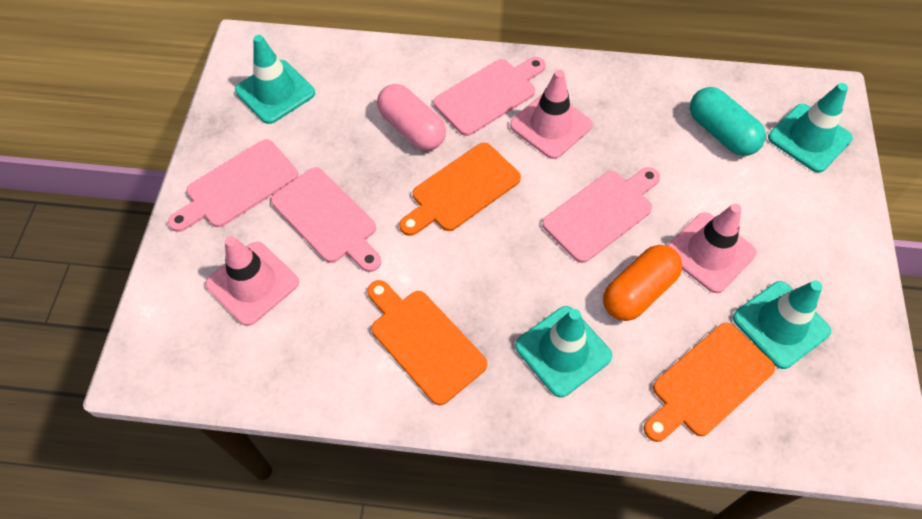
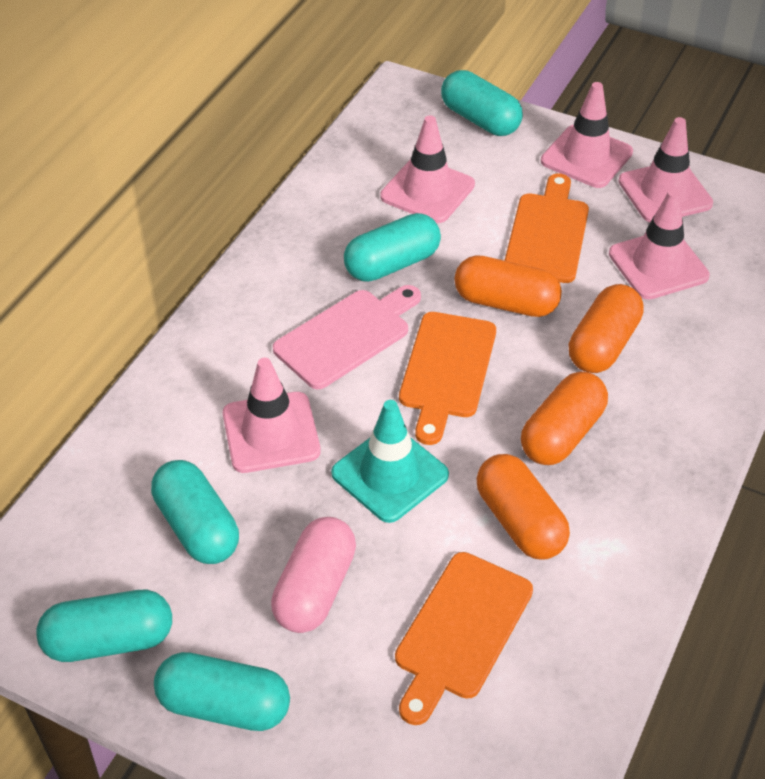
orange capsule: 1 -> 4
pink cutting board: 4 -> 1
pink traffic cone: 3 -> 5
turquoise capsule: 1 -> 5
turquoise traffic cone: 4 -> 1

